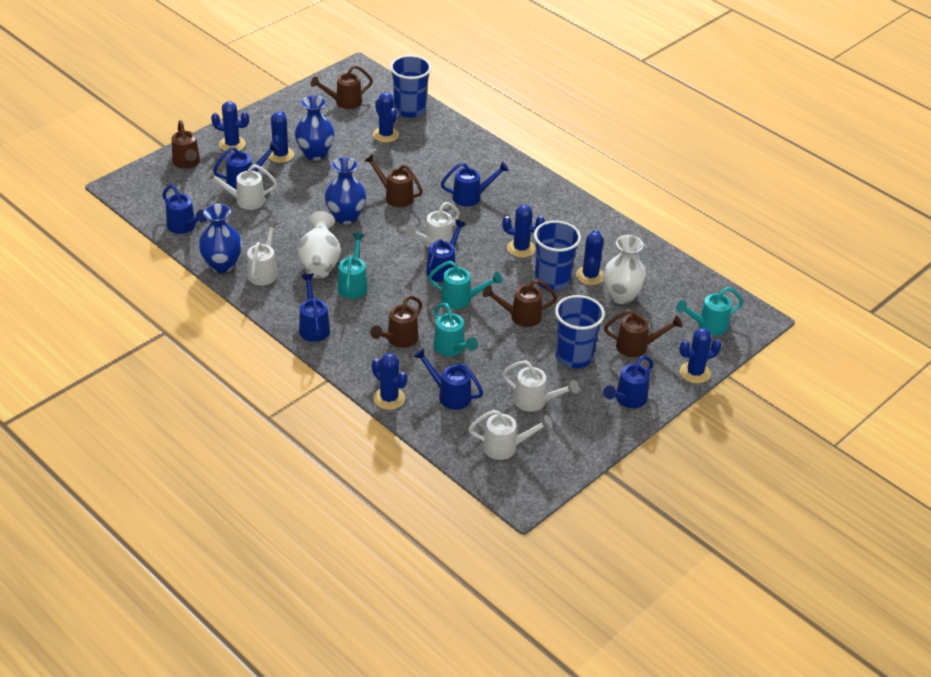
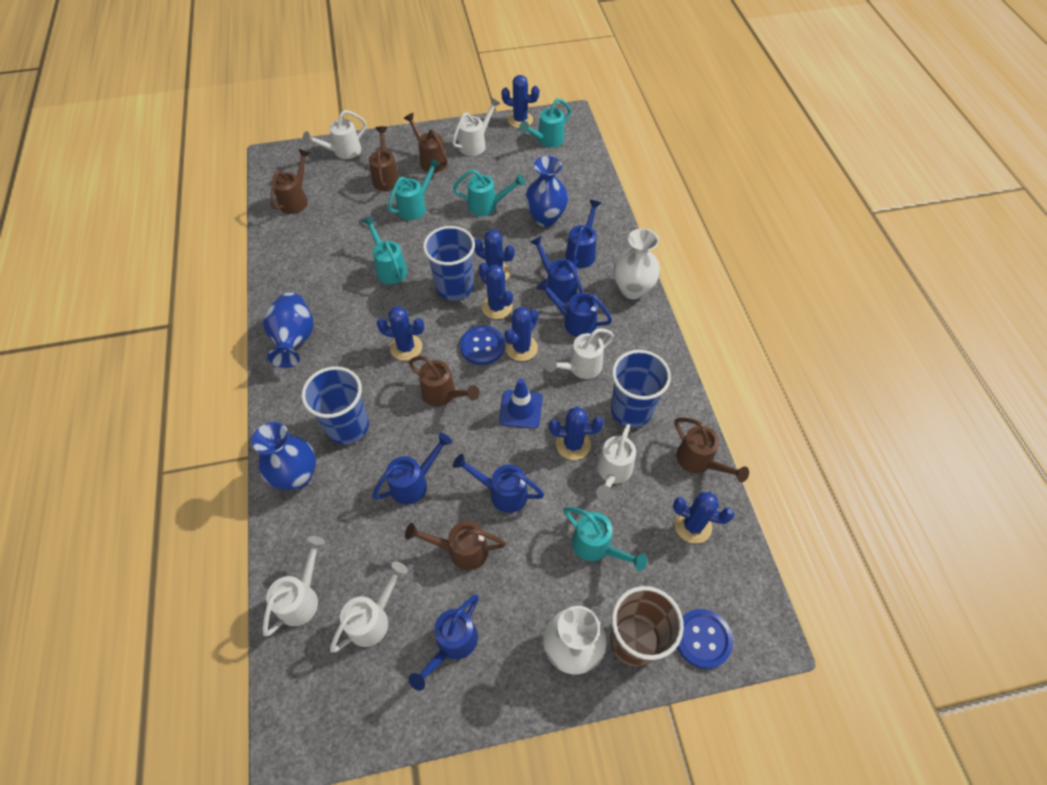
blue button: 0 -> 2
blue traffic cone: 0 -> 1
blue watering can: 7 -> 6
brown cup: 0 -> 1
turquoise watering can: 4 -> 5
white watering can: 5 -> 6

